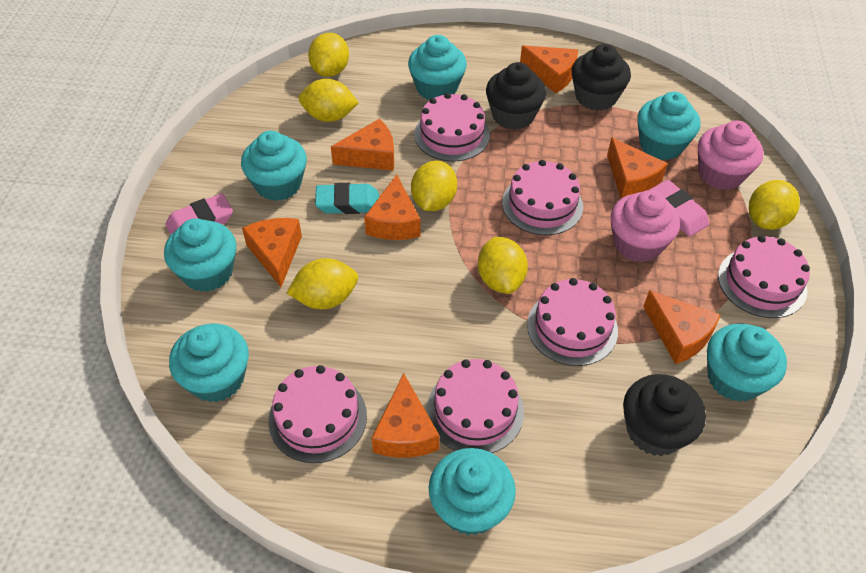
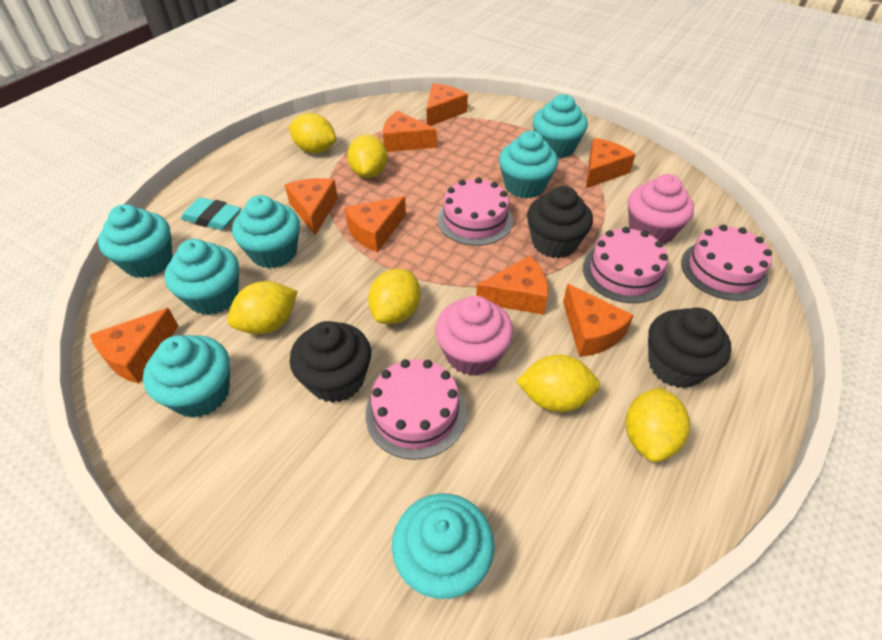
orange cheese: 7 -> 8
pink cake: 6 -> 4
pink eraser: 2 -> 0

